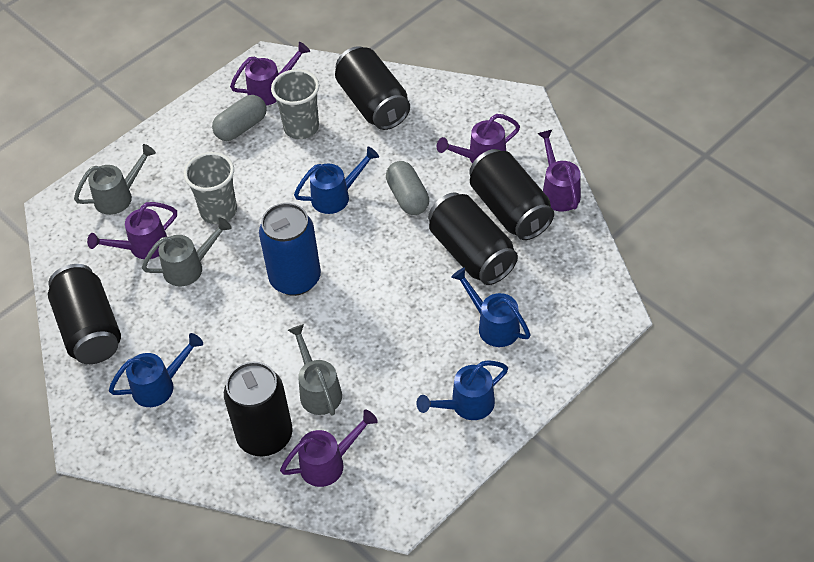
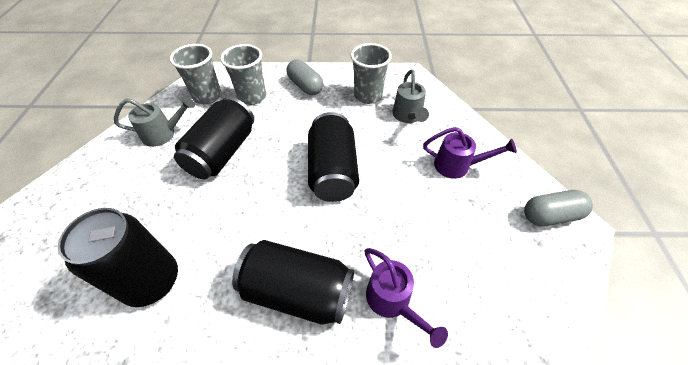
black can: 5 -> 4
blue can: 1 -> 0
blue watering can: 4 -> 0
grey cup: 2 -> 3
grey watering can: 3 -> 2
purple watering can: 5 -> 2

